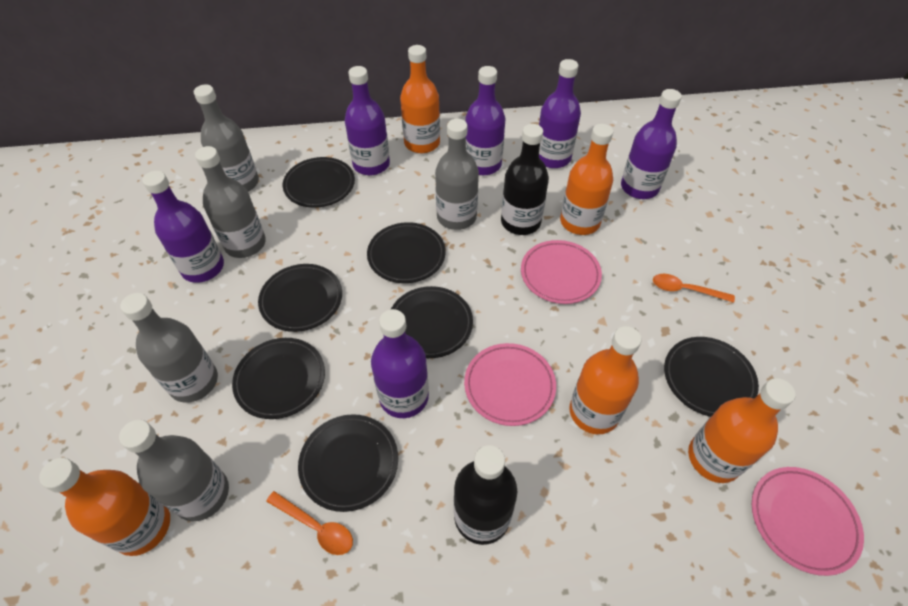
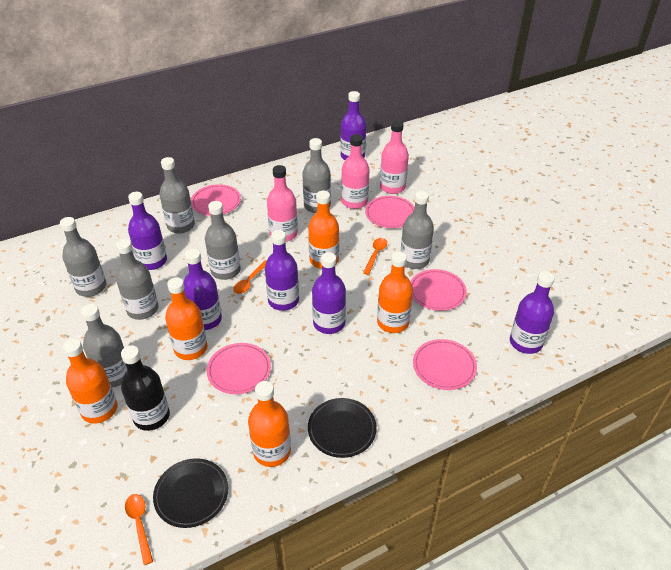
black bottle: 2 -> 1
black plate: 7 -> 2
grey bottle: 5 -> 7
orange spoon: 2 -> 3
pink bottle: 0 -> 3
pink plate: 3 -> 5

